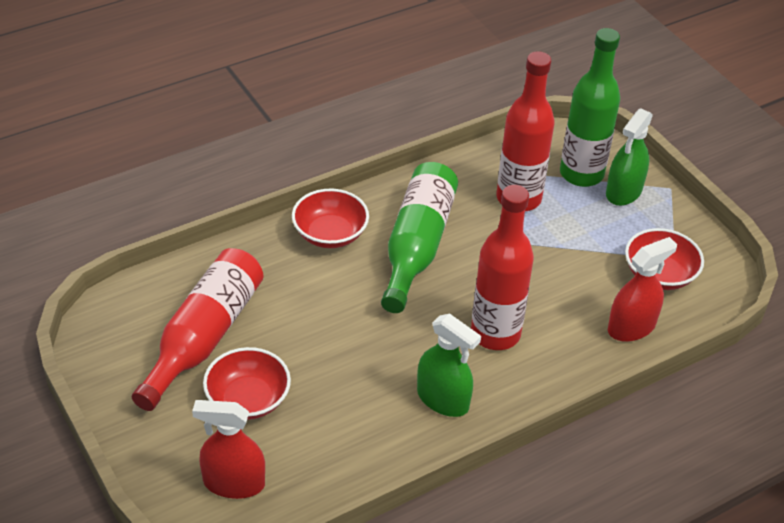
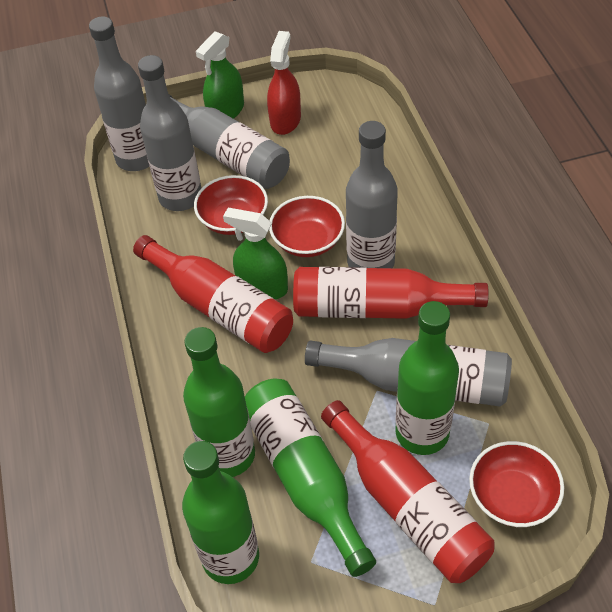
green bottle: 2 -> 4
grey bottle: 0 -> 5
red spray bottle: 2 -> 1

